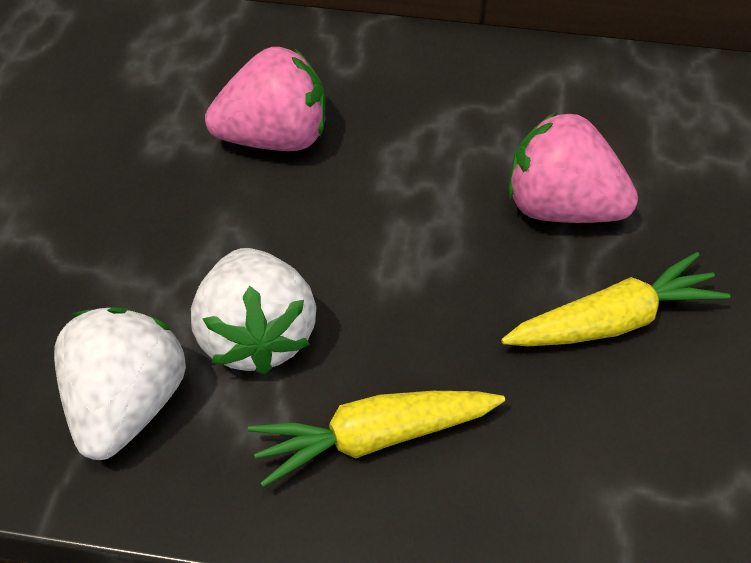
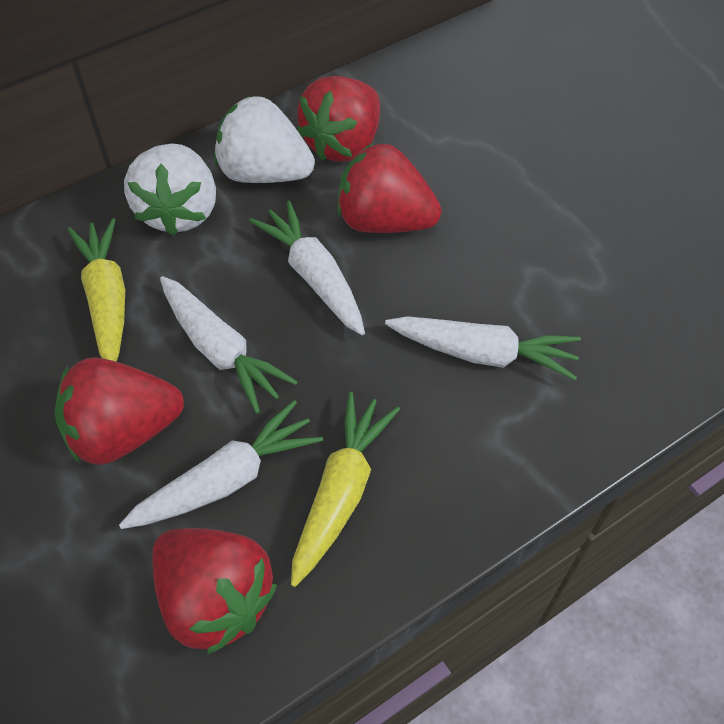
pink strawberry: 2 -> 0
red strawberry: 0 -> 4
white carrot: 0 -> 4

